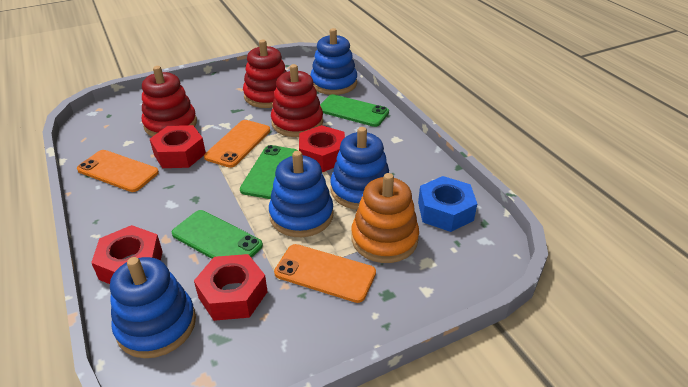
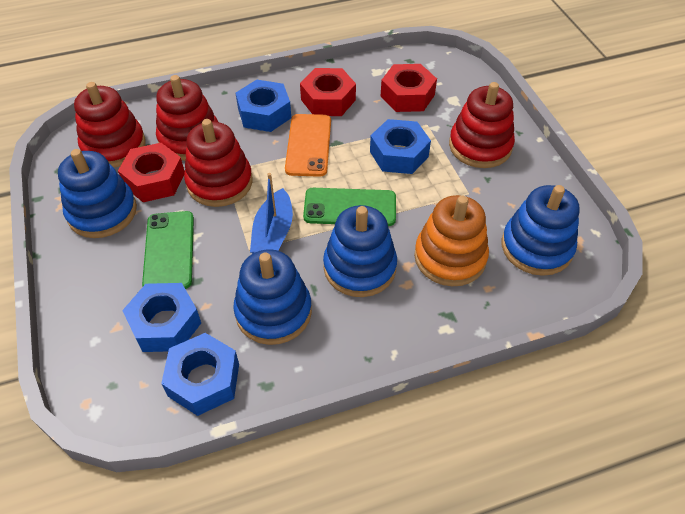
blue boat: 0 -> 1
blue nut: 1 -> 4
green phone: 3 -> 2
orange phone: 3 -> 1
red nut: 4 -> 3
red stacking toy: 3 -> 4

